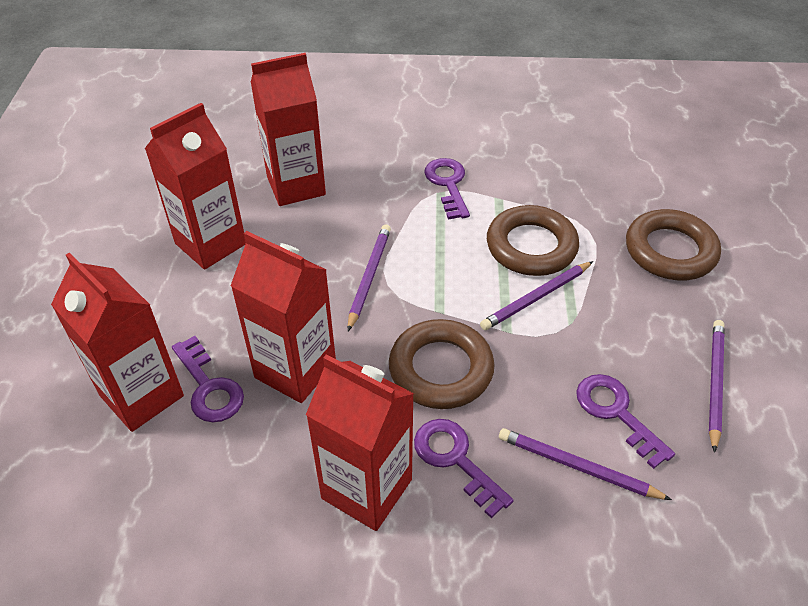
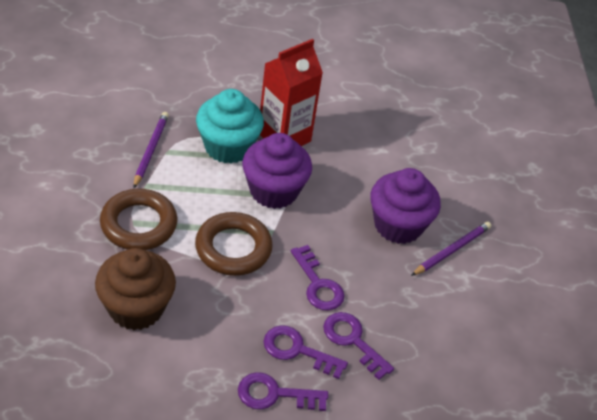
brown cupcake: 0 -> 1
brown ring: 3 -> 2
purple cupcake: 0 -> 2
purple pencil: 4 -> 2
red carton: 5 -> 1
turquoise cupcake: 0 -> 1

